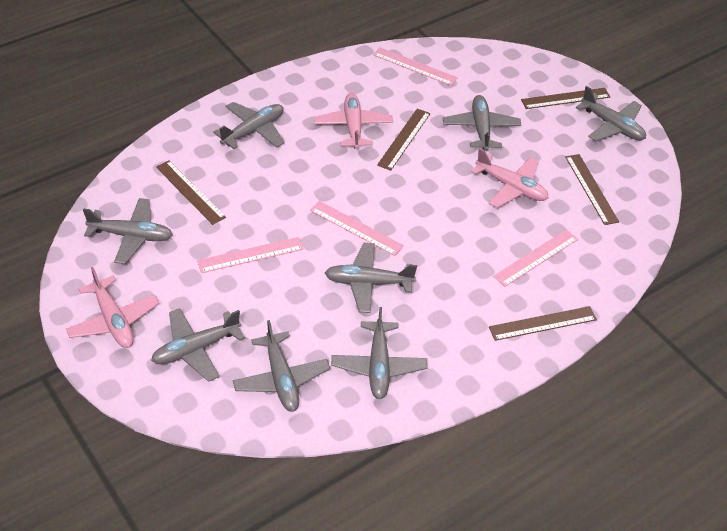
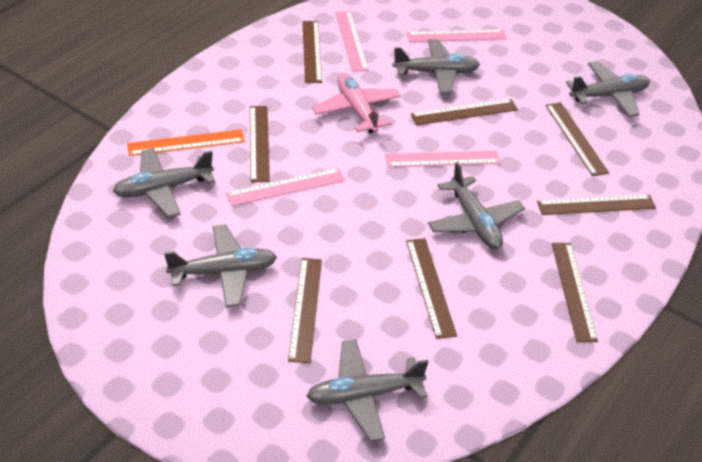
brown ruler: 5 -> 8
grey plane: 8 -> 6
orange ruler: 0 -> 1
pink plane: 3 -> 1

